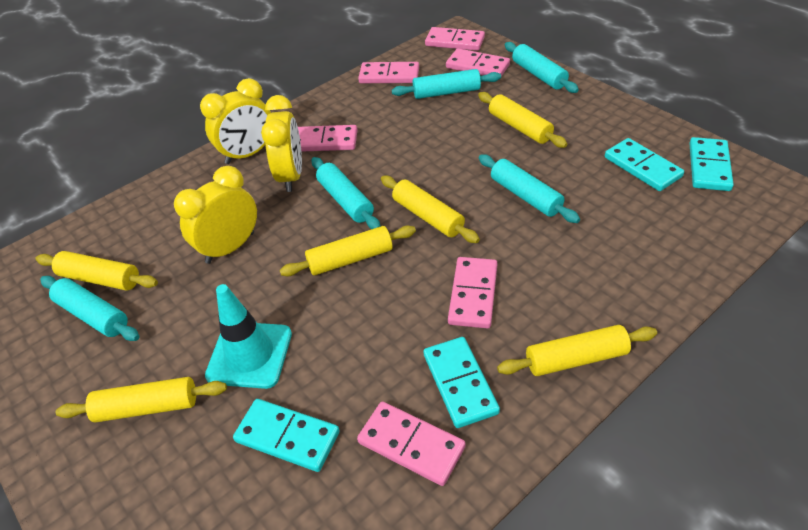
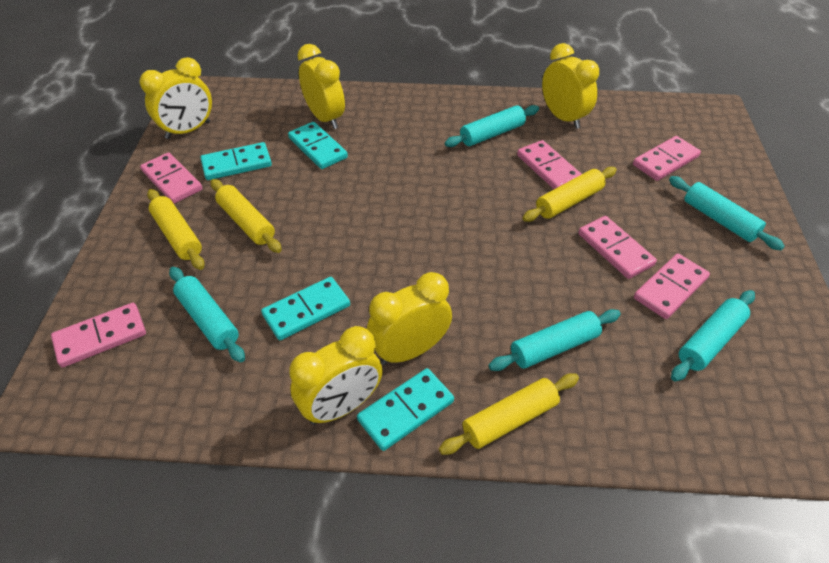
turquoise traffic cone: 1 -> 0
yellow clock: 3 -> 5
yellow rolling pin: 6 -> 4

